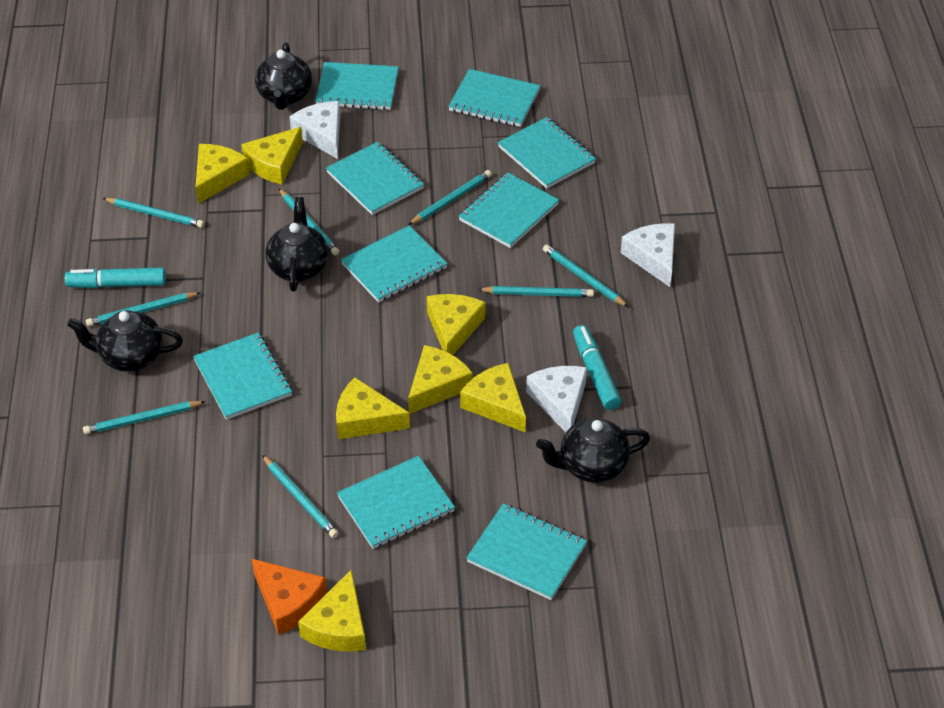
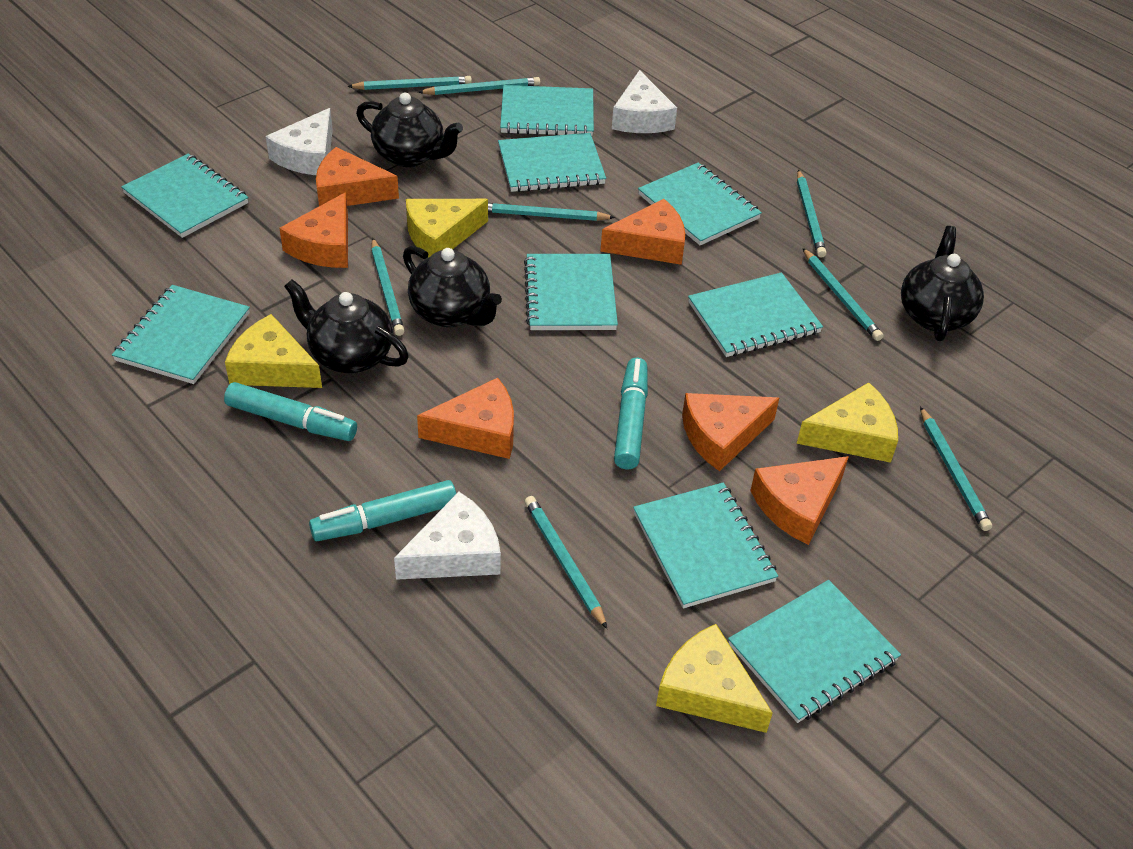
orange cheese: 1 -> 6
turquoise marker: 2 -> 3
yellow cheese: 7 -> 4

